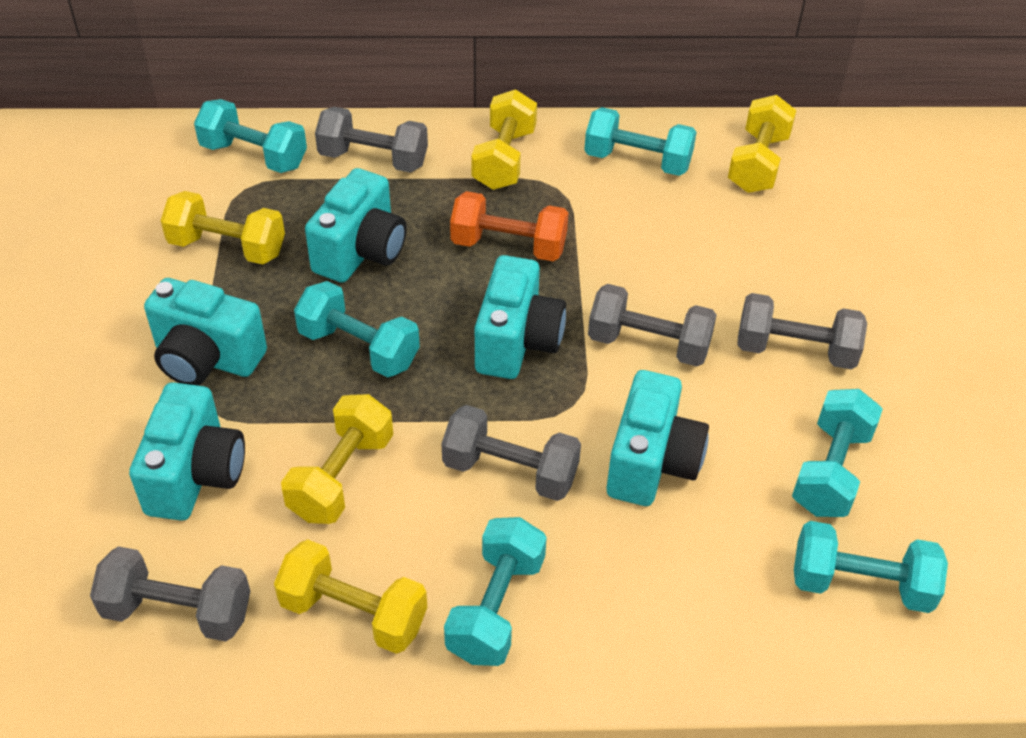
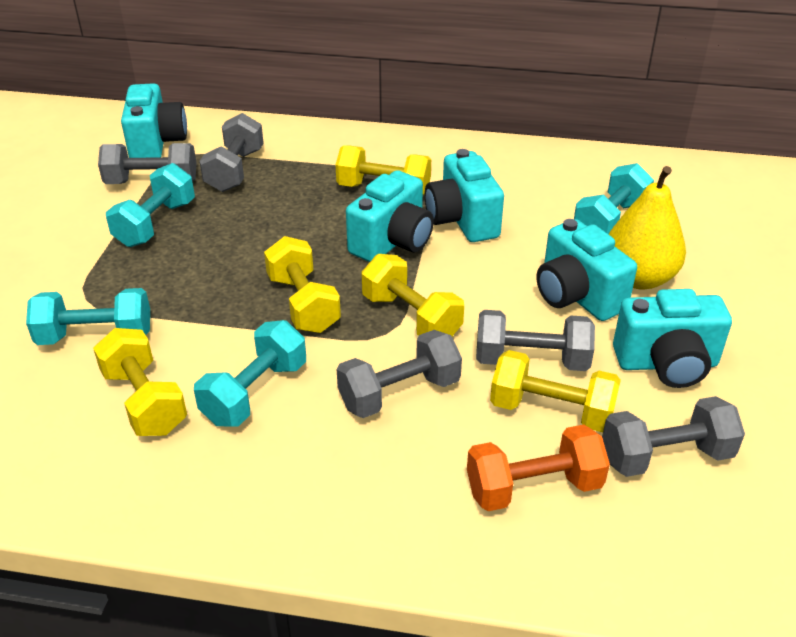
turquoise dumbbell: 6 -> 4
yellow pear: 0 -> 1

